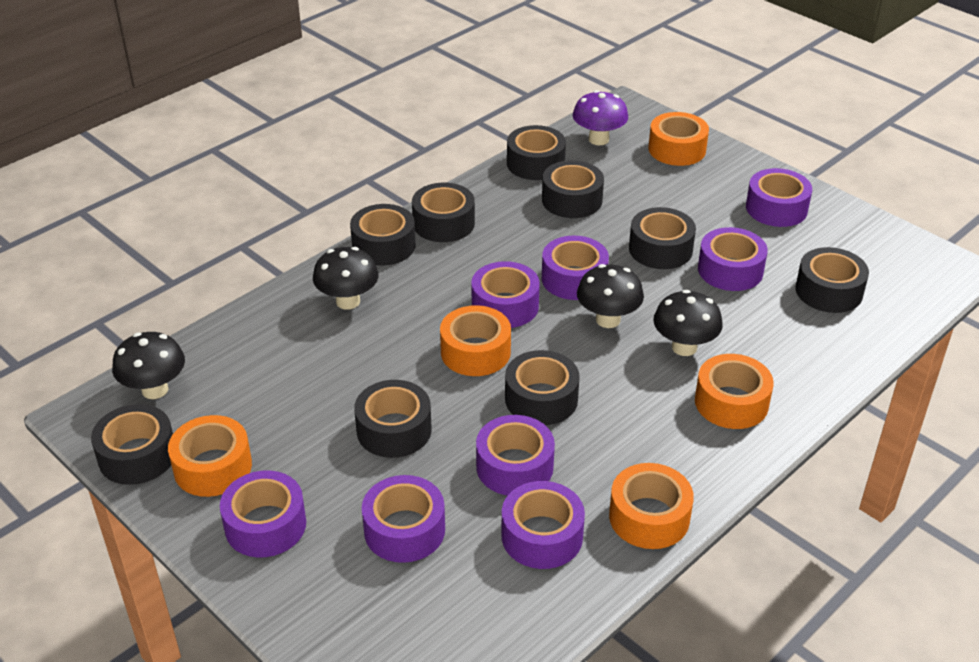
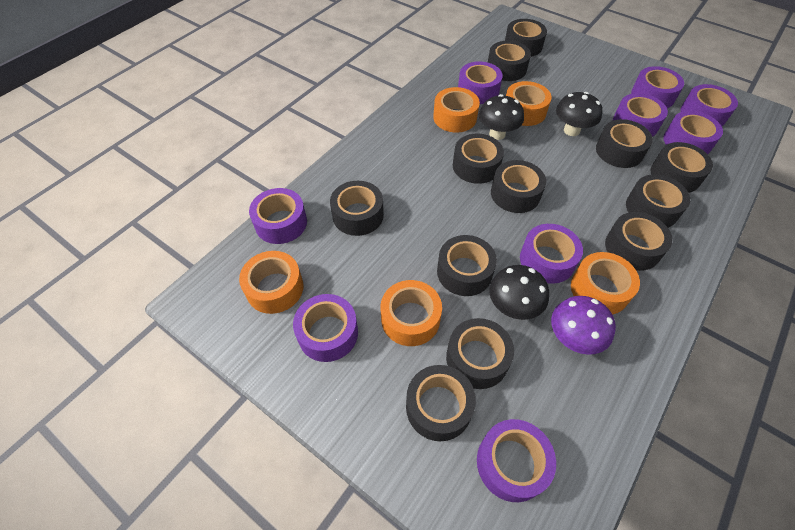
black mushroom: 4 -> 3
black tape: 9 -> 12
purple tape: 8 -> 9

